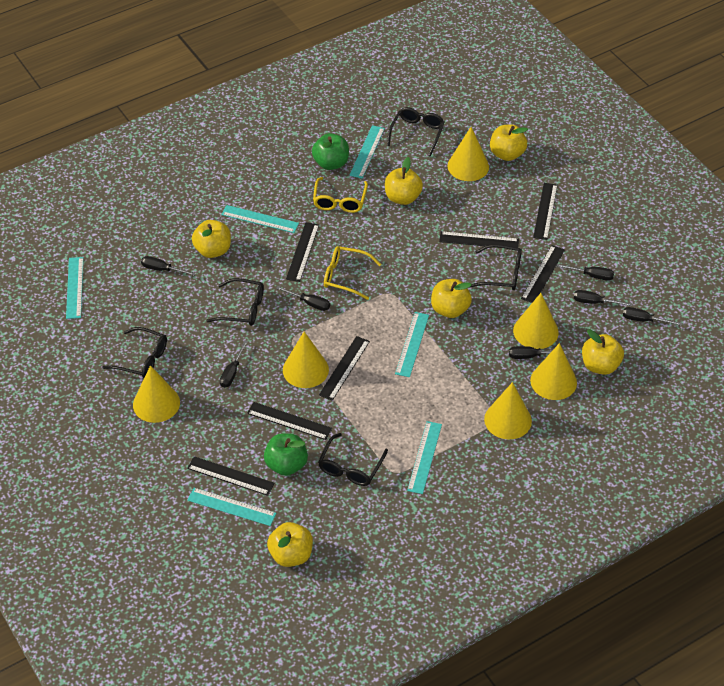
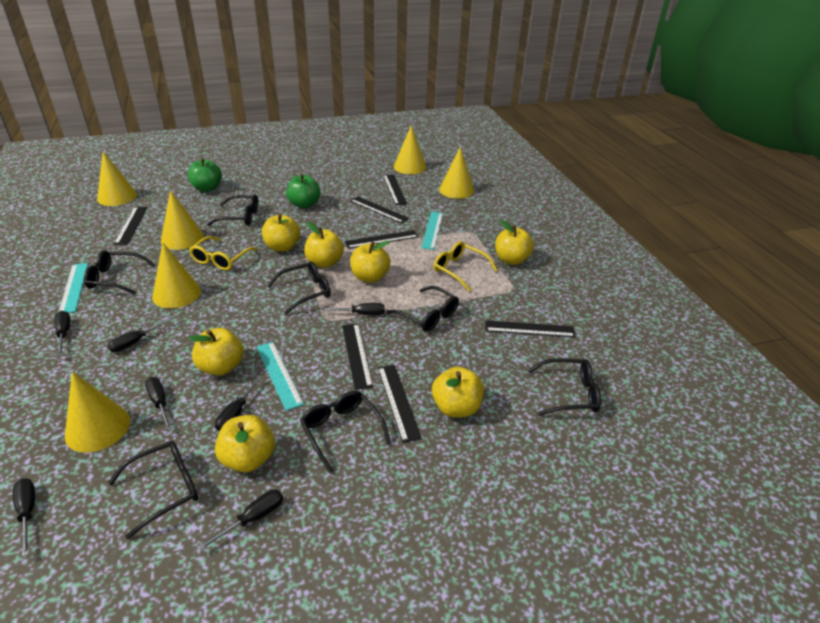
black glasses: 5 -> 7
turquoise ruler: 6 -> 3
yellow apple: 6 -> 7

